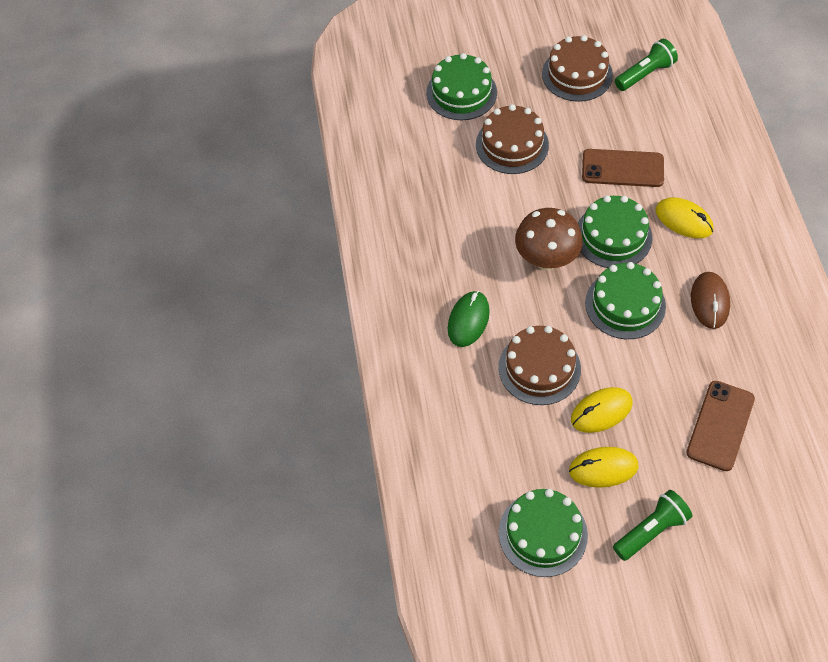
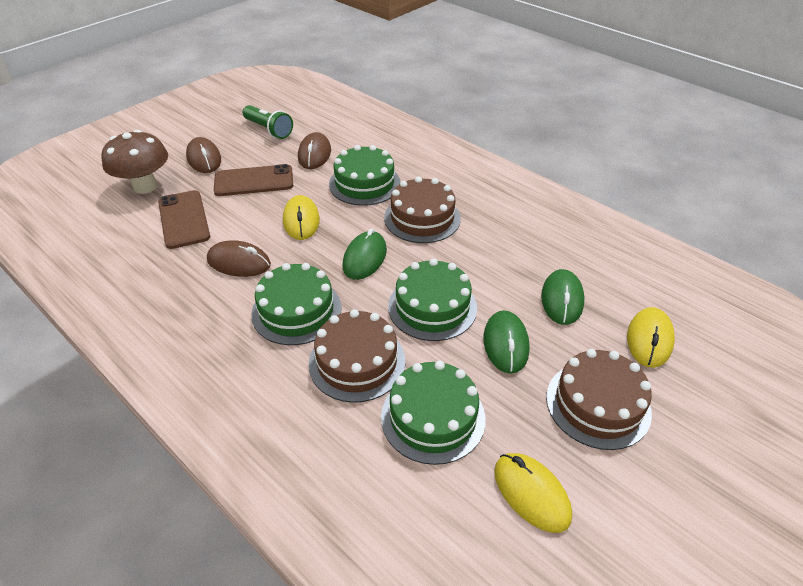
brown mouse: 1 -> 3
green flashlight: 2 -> 1
green mouse: 1 -> 3

